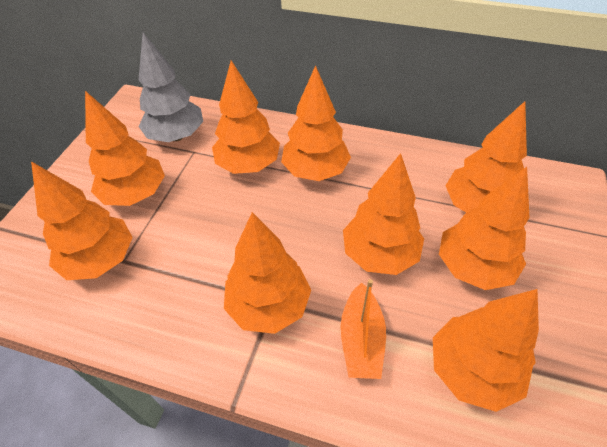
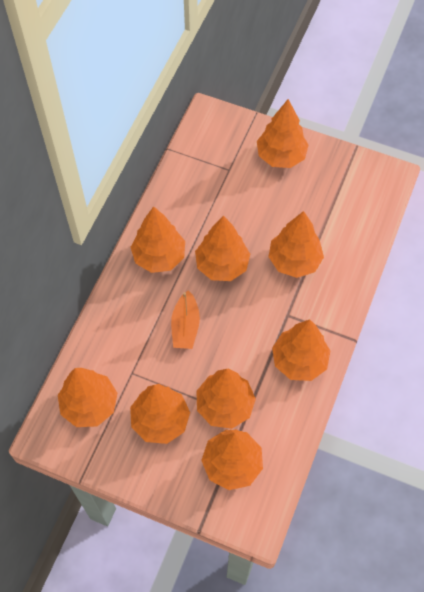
grey tree: 1 -> 0

